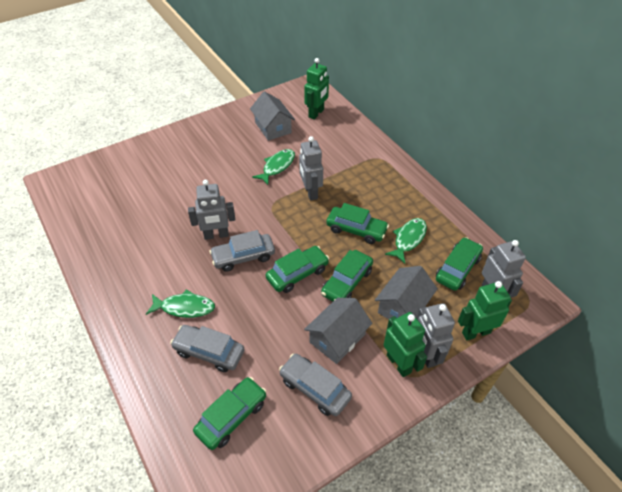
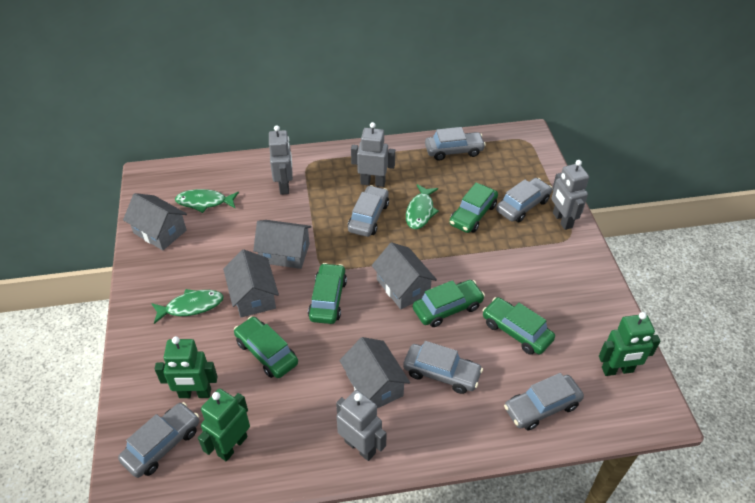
grey car: 3 -> 6
grey house: 3 -> 5

